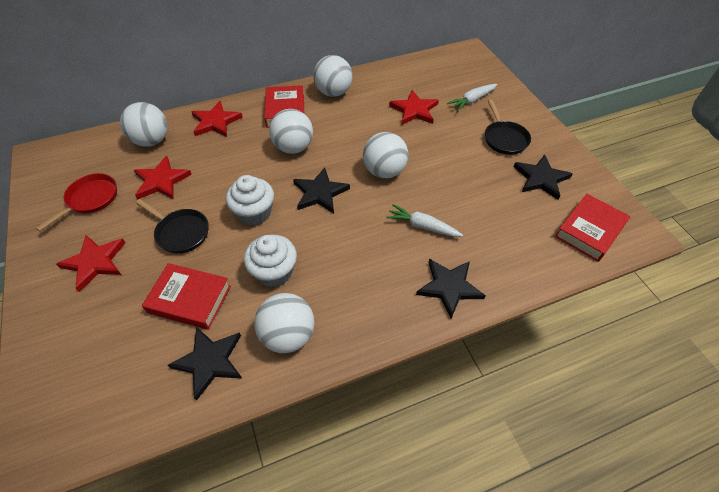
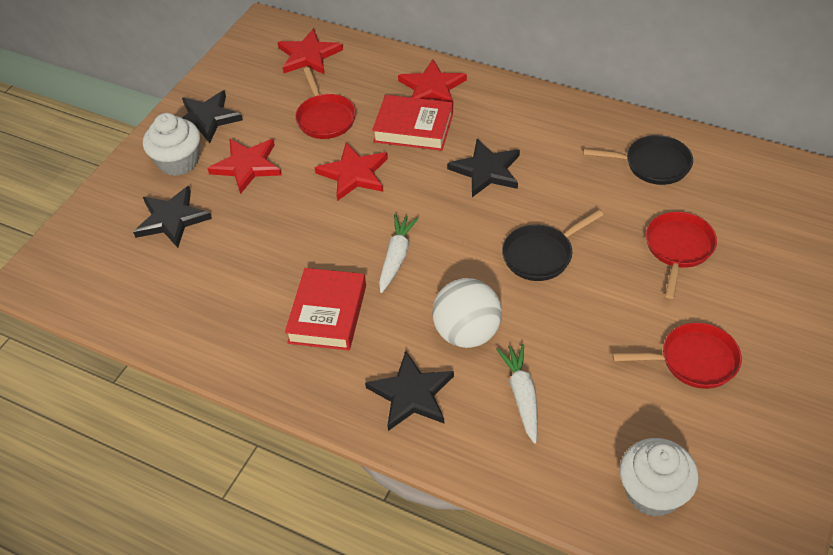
red book: 3 -> 2
red pan: 1 -> 3
white ball: 5 -> 1

